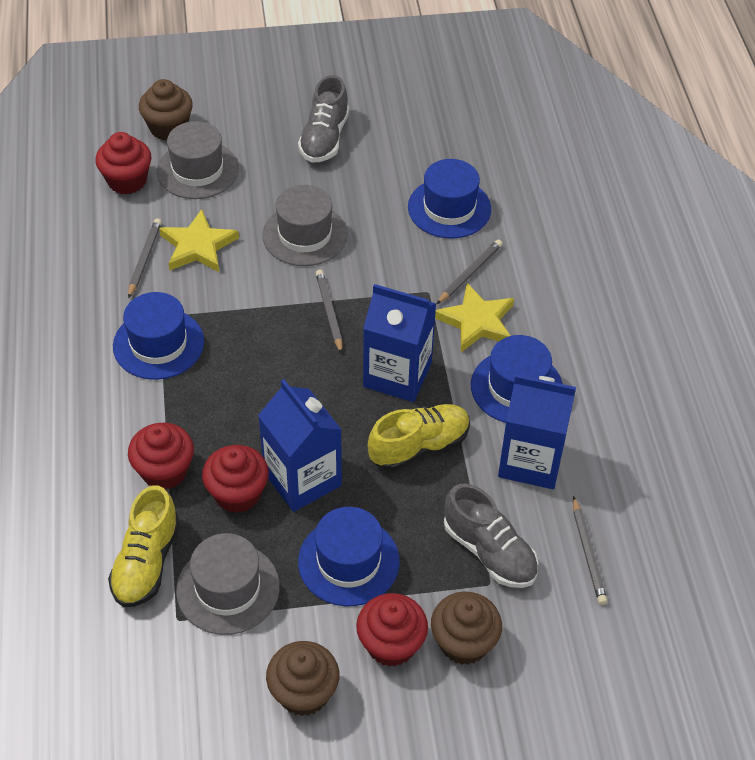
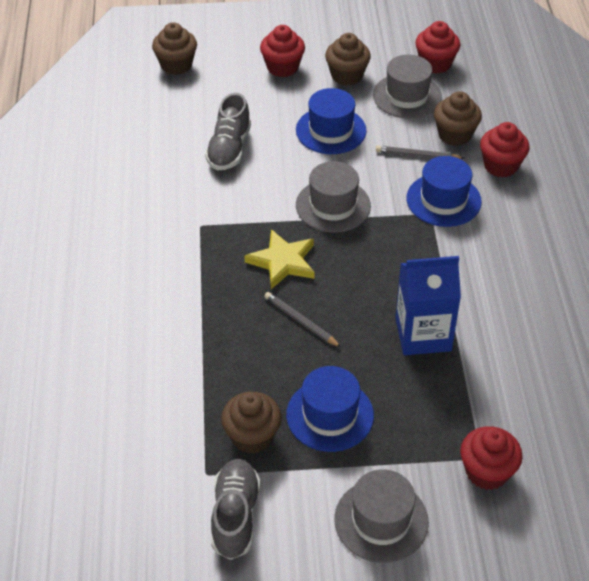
blue carton: 3 -> 1
blue hat: 4 -> 3
brown cupcake: 3 -> 4
grey pencil: 4 -> 2
yellow shoe: 2 -> 0
yellow star: 2 -> 1

